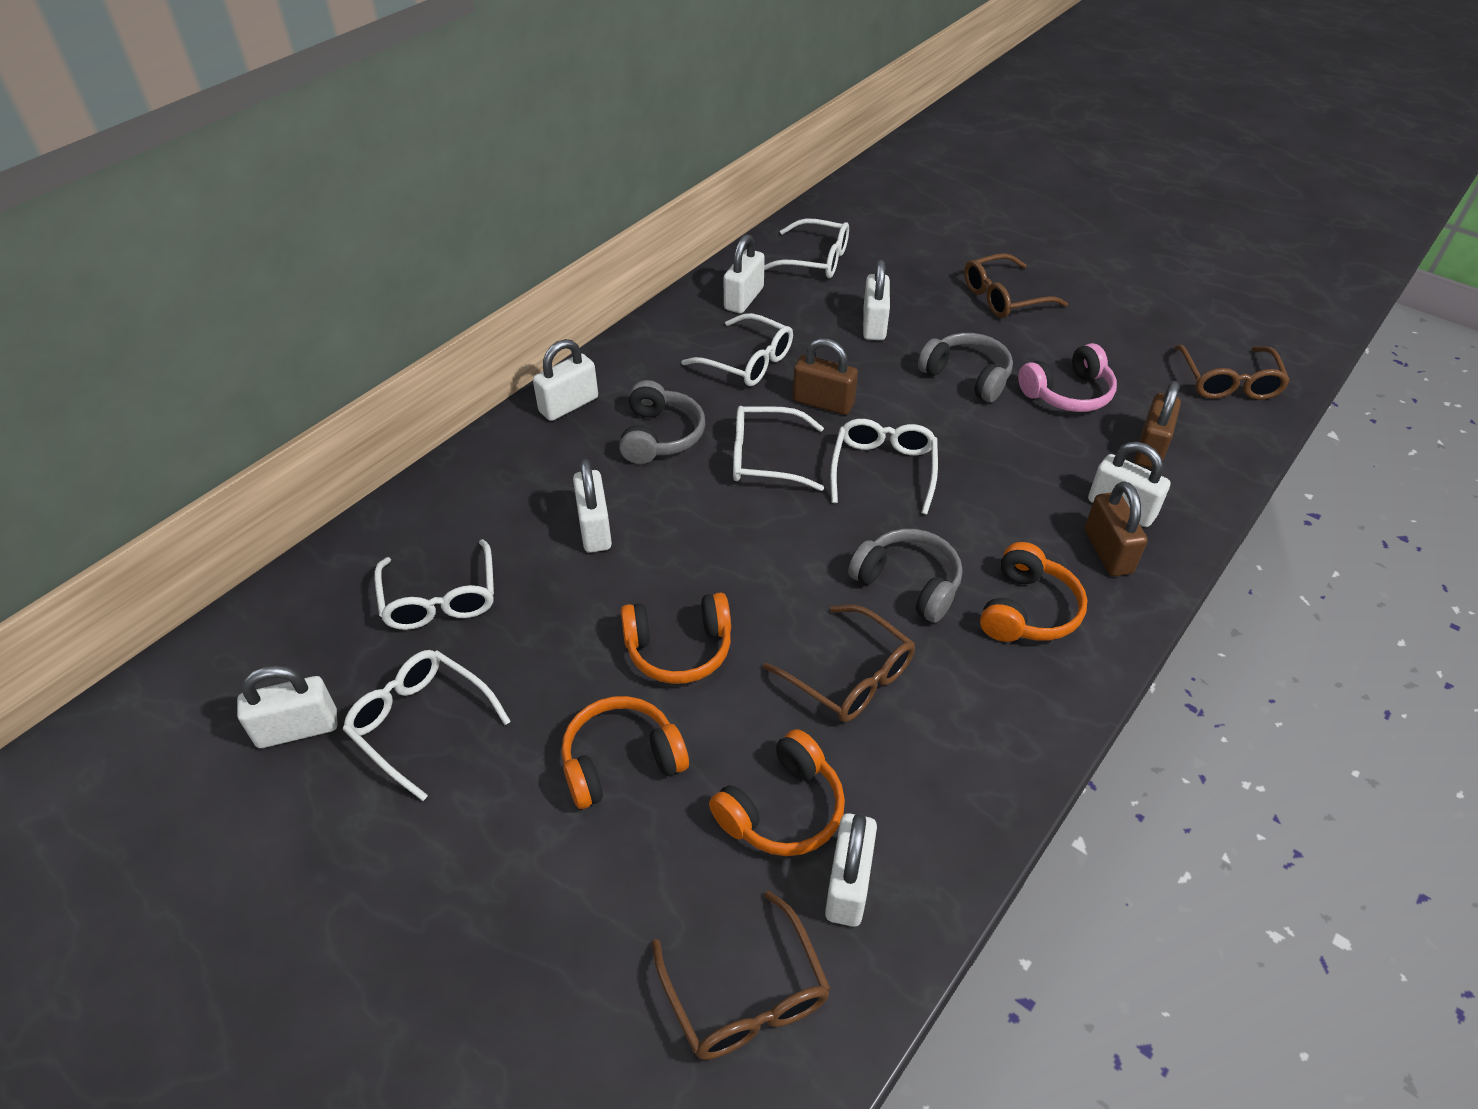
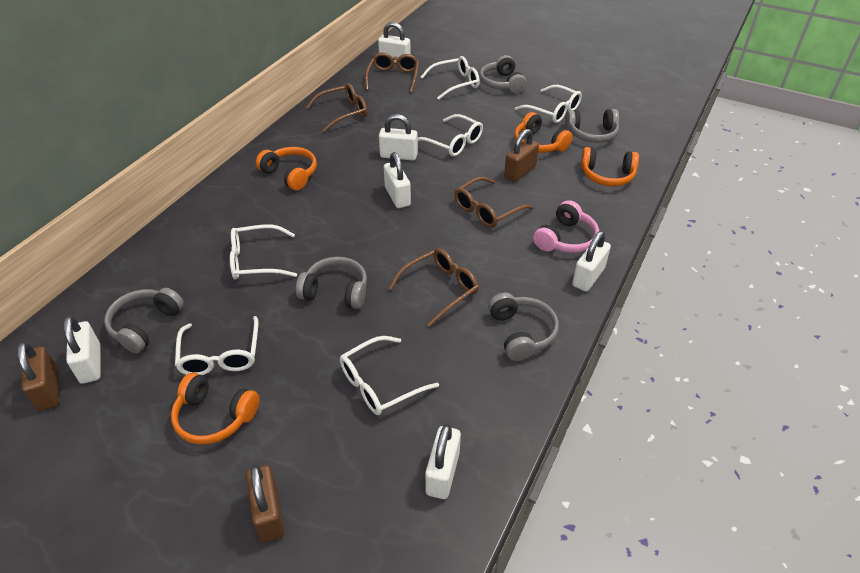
grey headphones: 3 -> 5
white padlock: 7 -> 6

